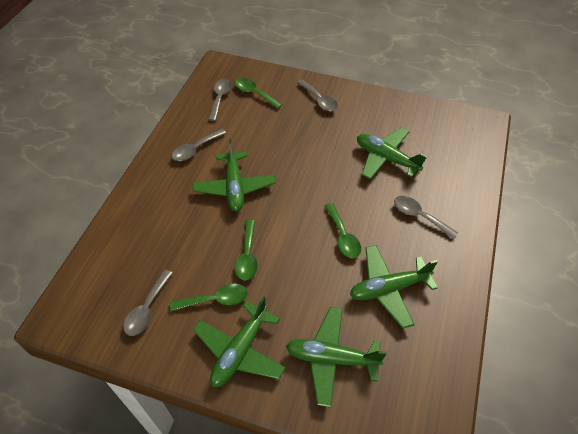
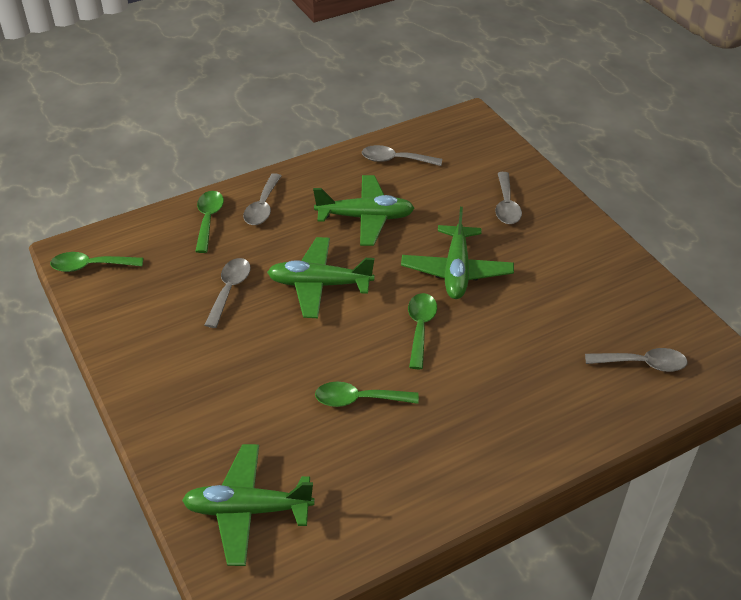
green plane: 5 -> 4

